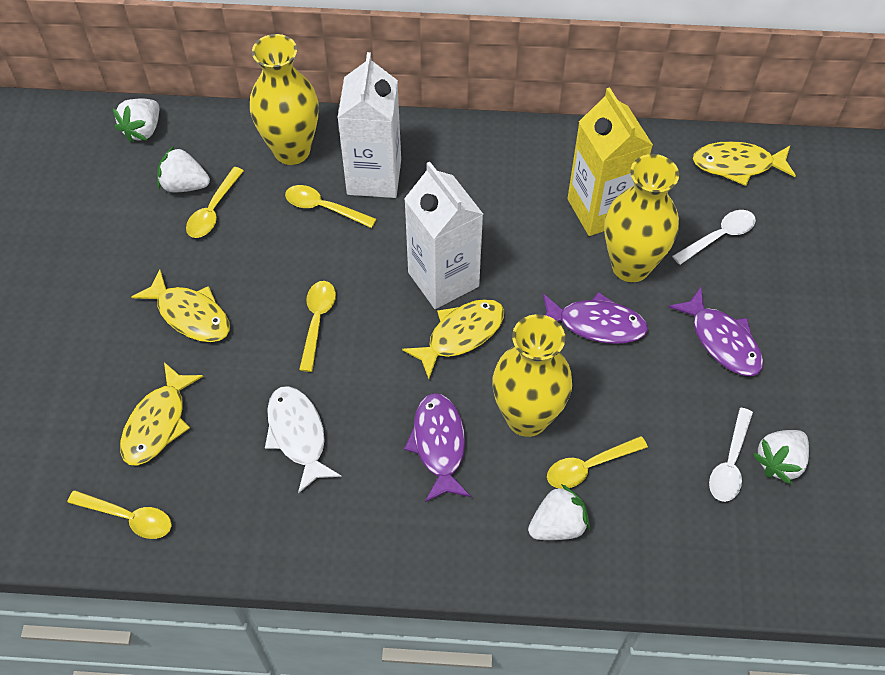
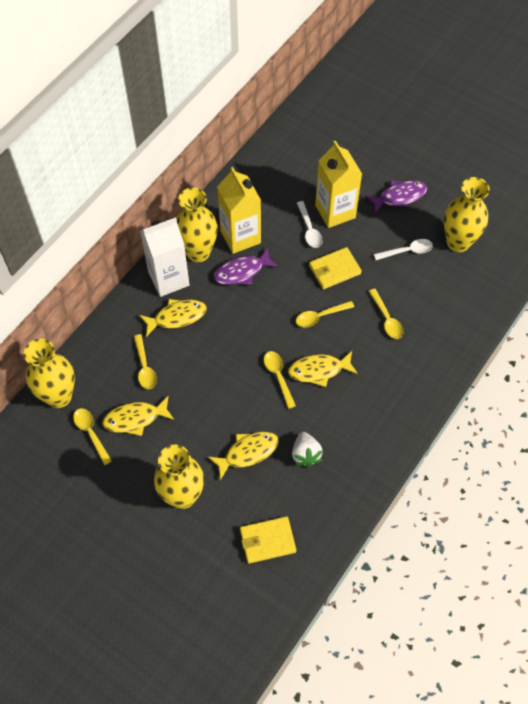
purple fish: 3 -> 2
white carton: 2 -> 1
white fish: 1 -> 0
white strawberry: 4 -> 1
yellow carton: 1 -> 2
yellow vase: 3 -> 4
yellow wallet: 0 -> 2

